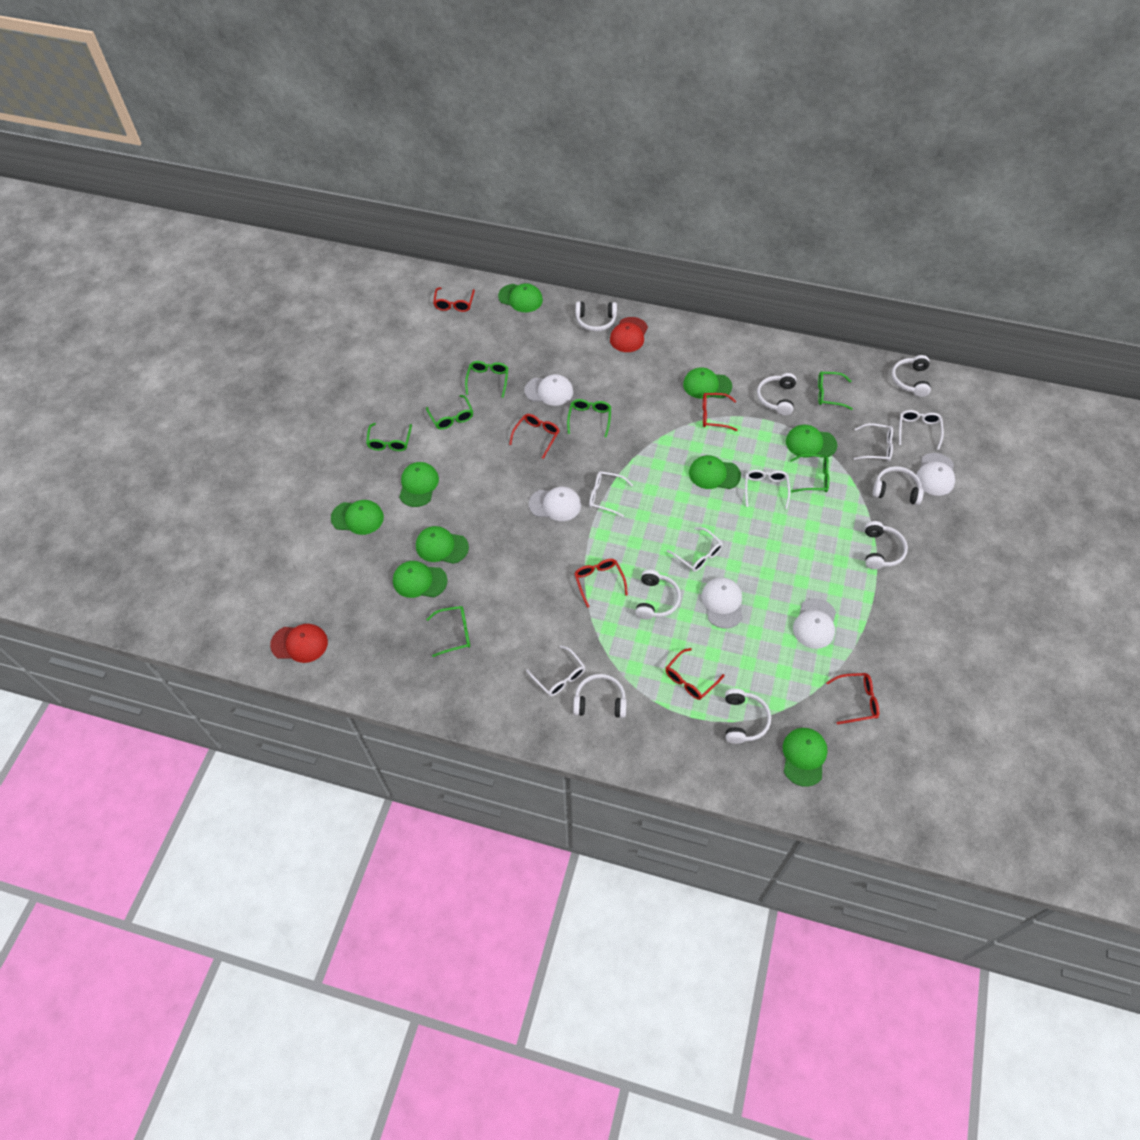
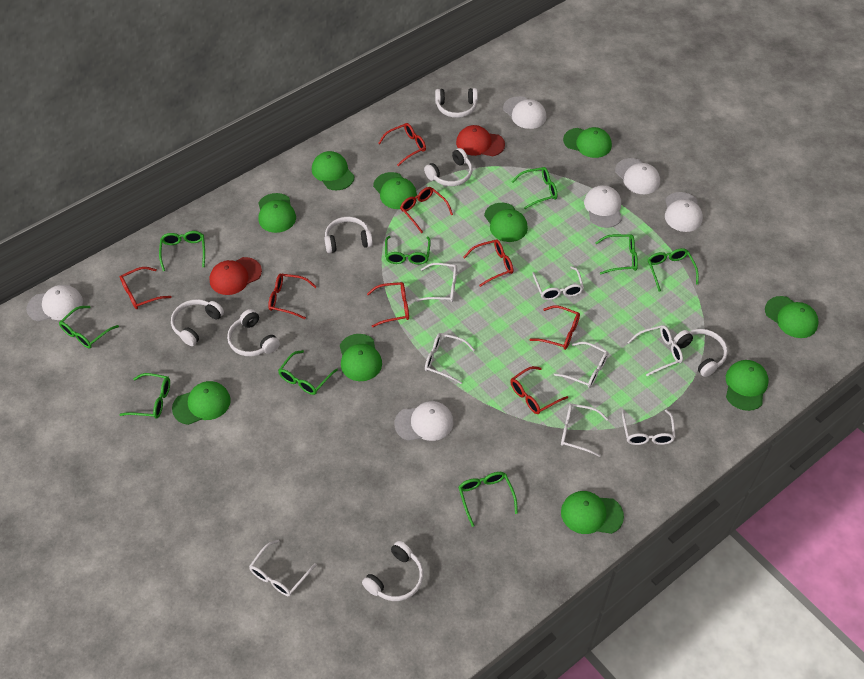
green cap: 9 -> 10
green glasses: 7 -> 9
red glasses: 6 -> 8
white cap: 5 -> 6
white glasses: 6 -> 8
white headphones: 8 -> 7

